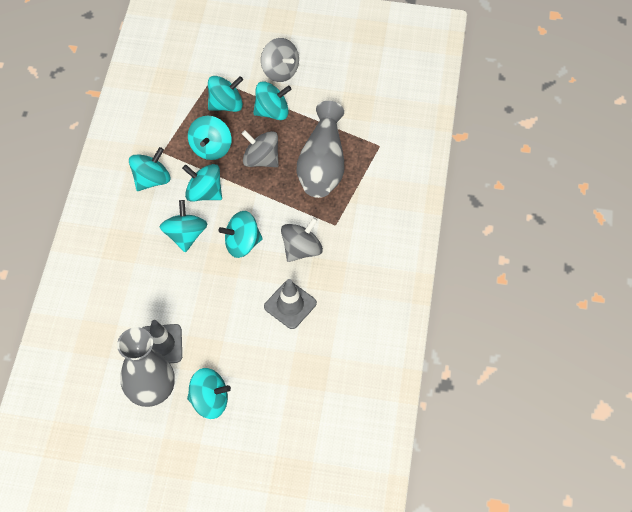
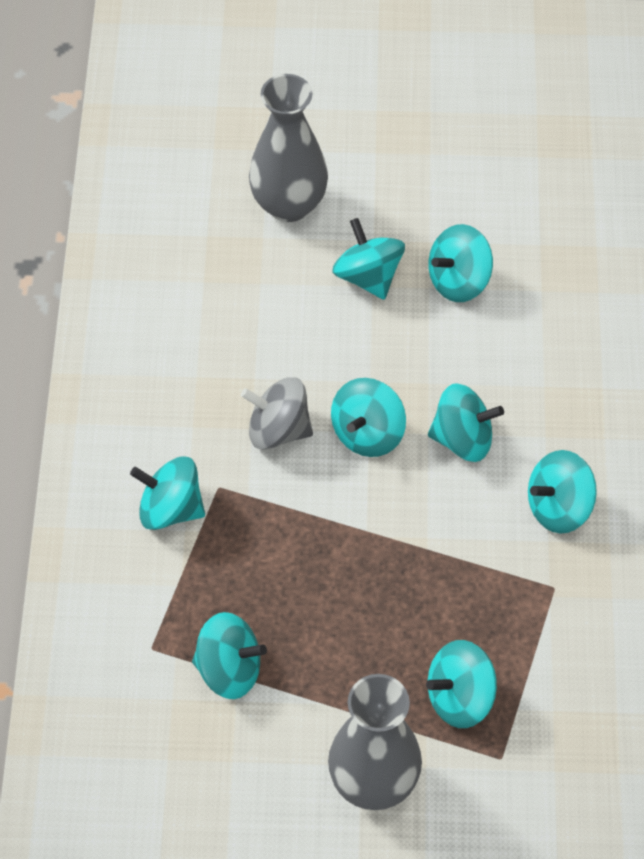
grey spinning top: 3 -> 1
grey traffic cone: 2 -> 0

